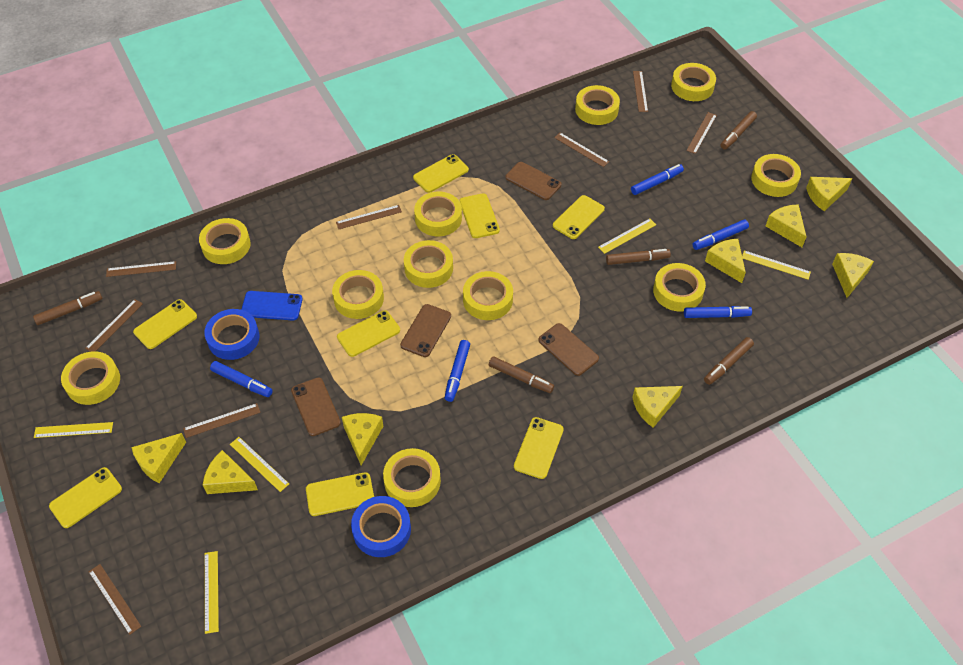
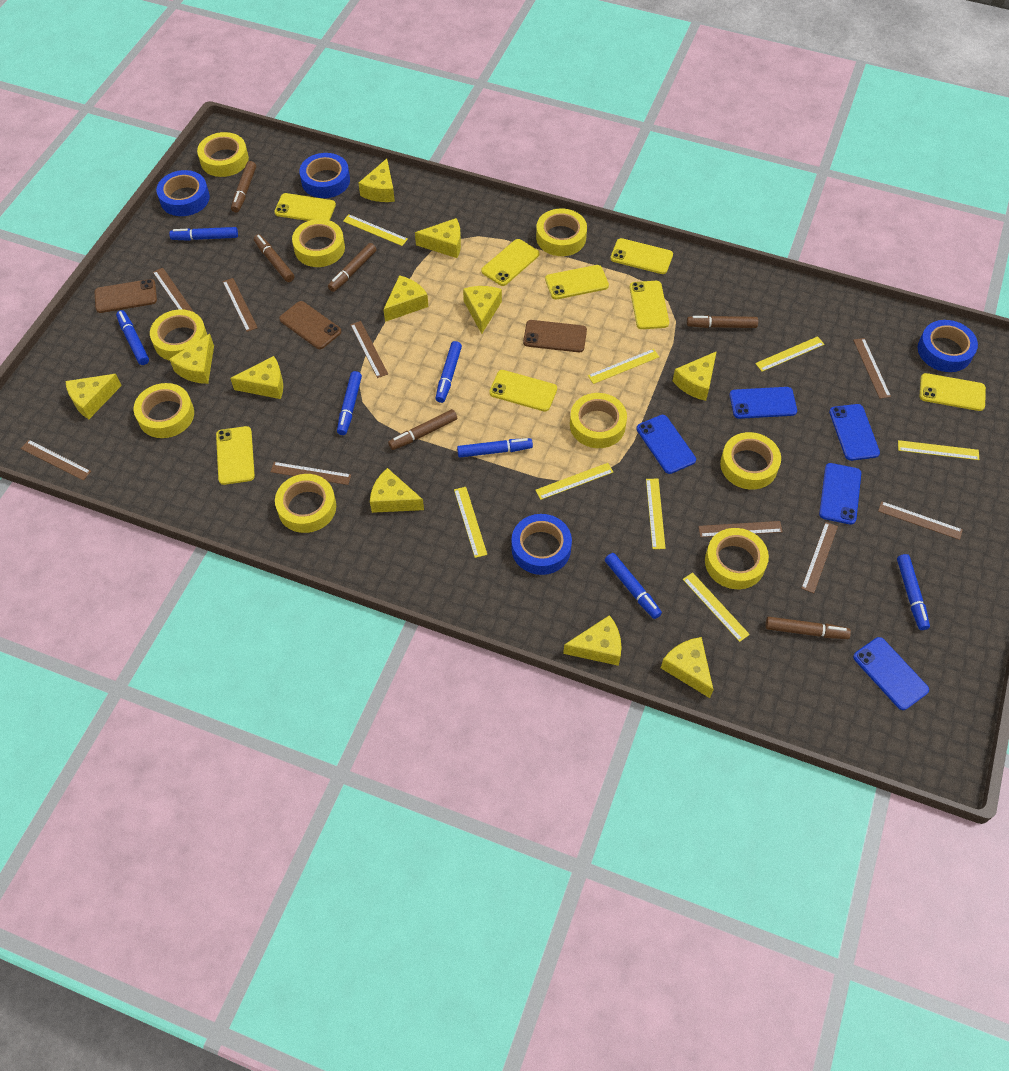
blue marker: 5 -> 7
blue phone: 1 -> 5
blue tape: 2 -> 4
brown marker: 5 -> 6
brown phone: 4 -> 3
brown ruler: 8 -> 9
yellow cheese: 8 -> 11
yellow ruler: 5 -> 8
yellow tape: 11 -> 9

